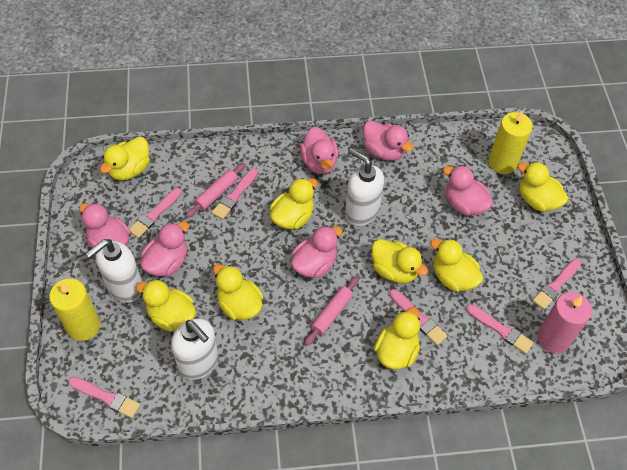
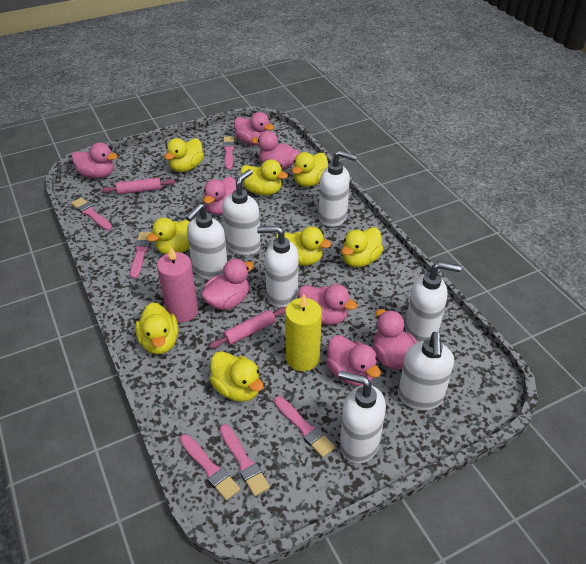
pink duck: 6 -> 8
white soap dispenser: 3 -> 7
yellow candle: 2 -> 1

